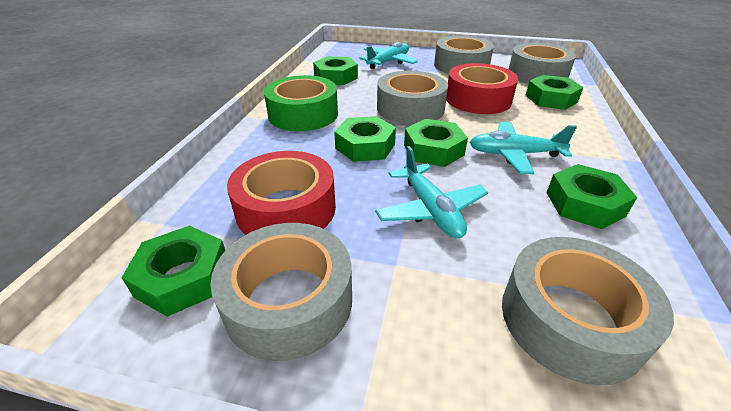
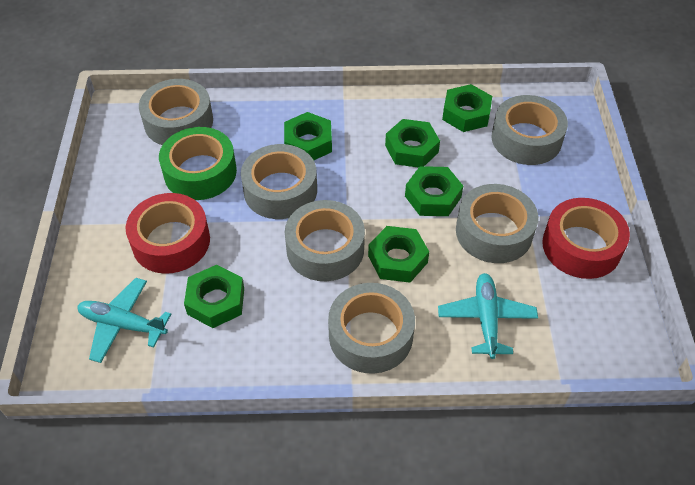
grey tape: 5 -> 6
turquoise plane: 3 -> 2

